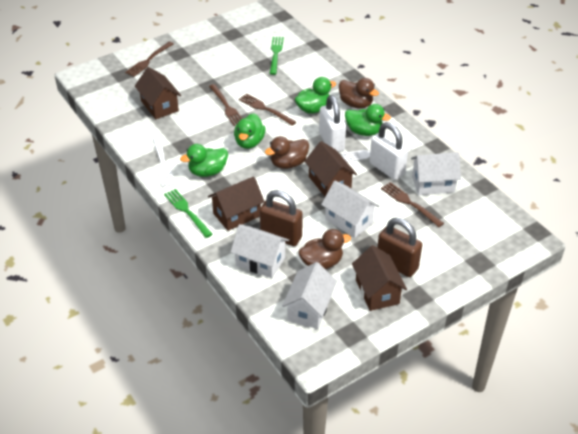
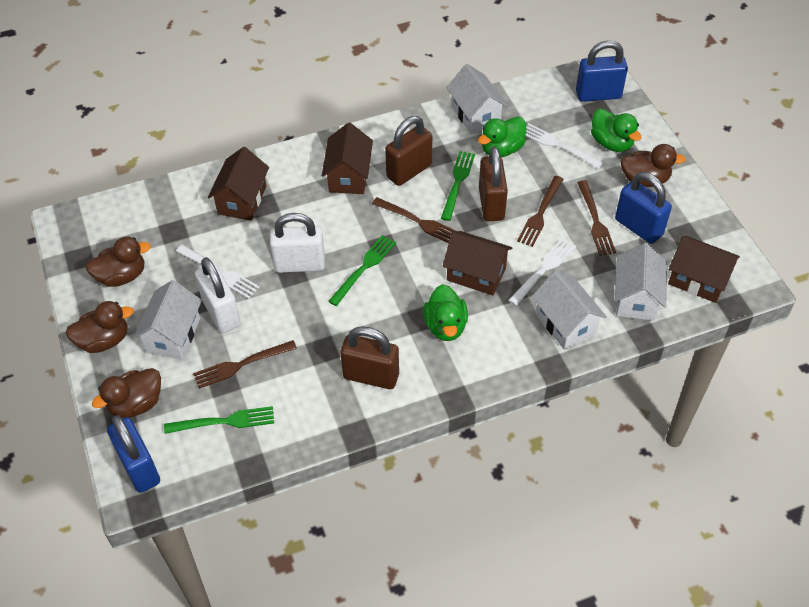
blue padlock: 0 -> 3
brown duck: 3 -> 4
brown padlock: 2 -> 3
green duck: 4 -> 3
green fork: 2 -> 3
white fork: 2 -> 3

